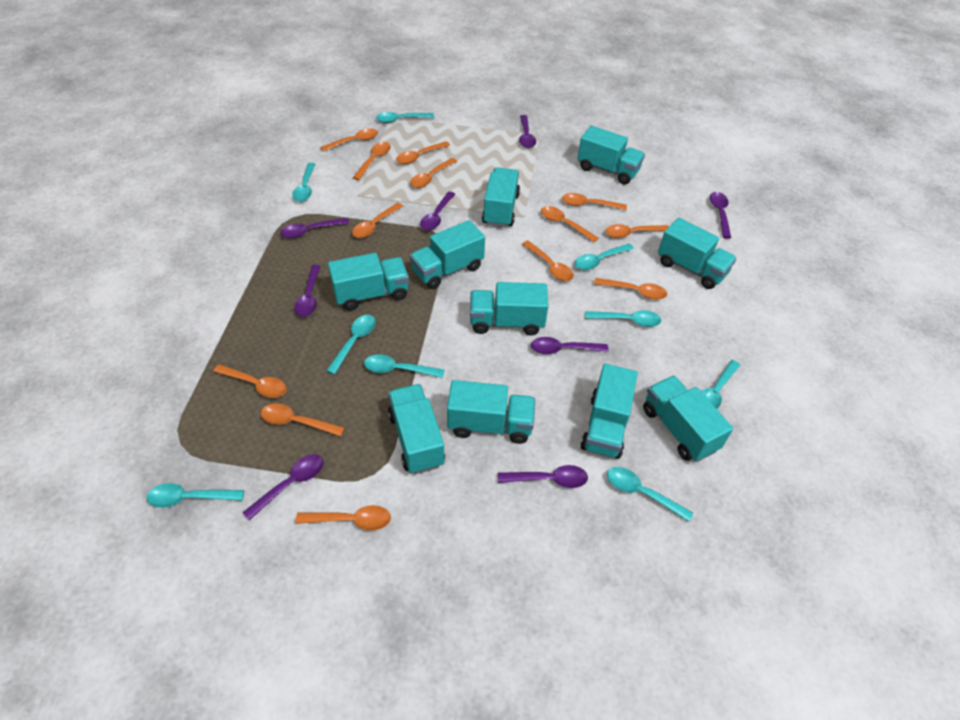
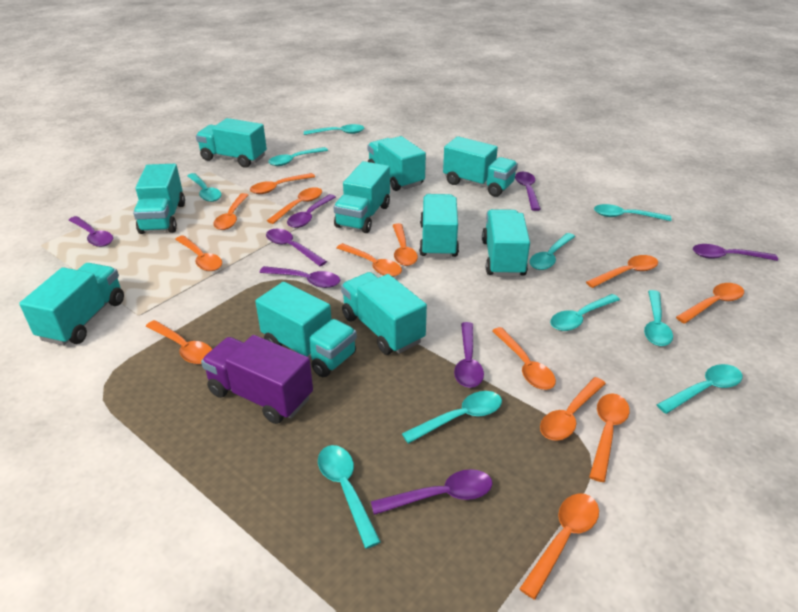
purple truck: 0 -> 1
turquoise spoon: 9 -> 10

